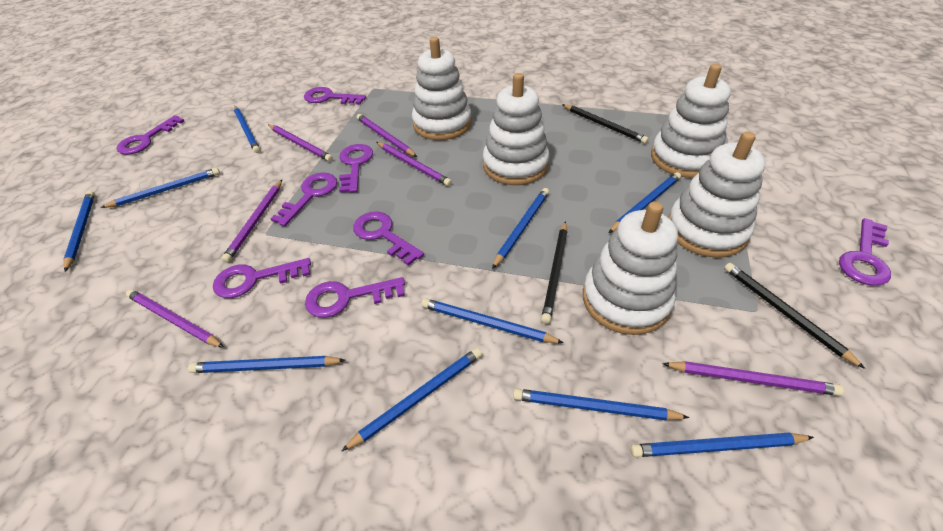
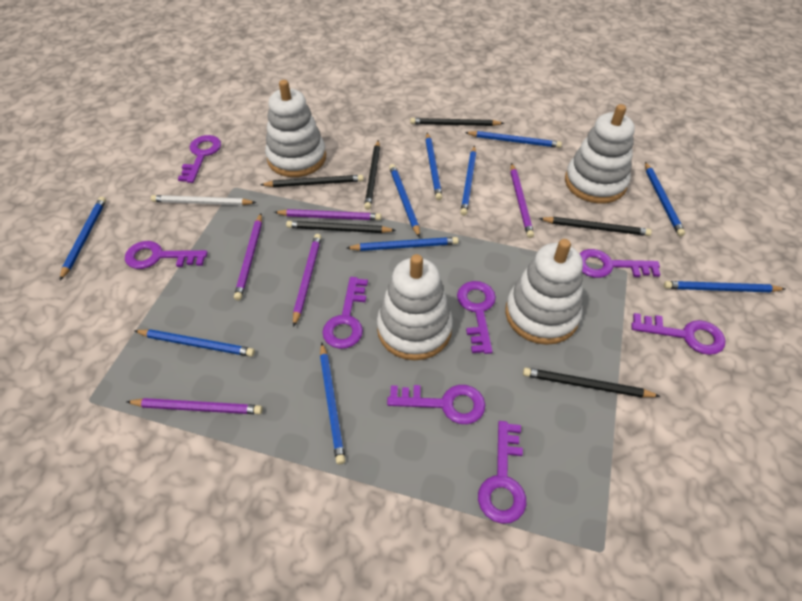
black pencil: 3 -> 6
purple pencil: 6 -> 5
white pencil: 0 -> 1
white stacking toy: 5 -> 4

